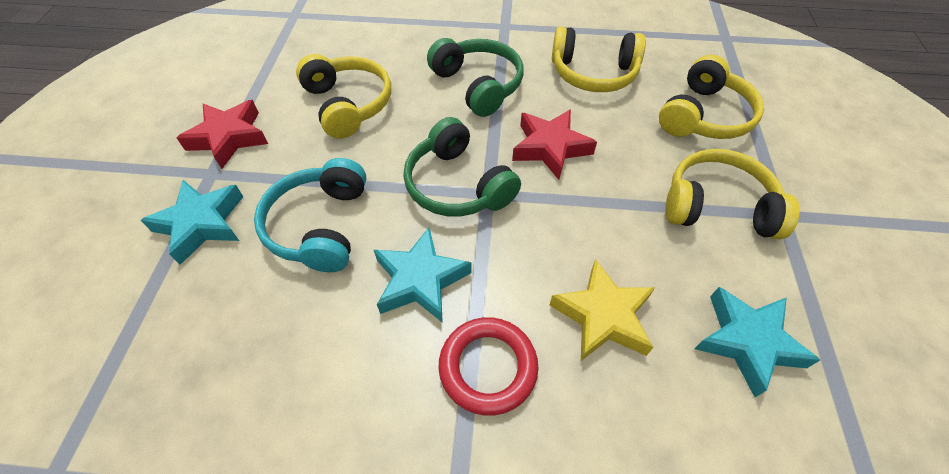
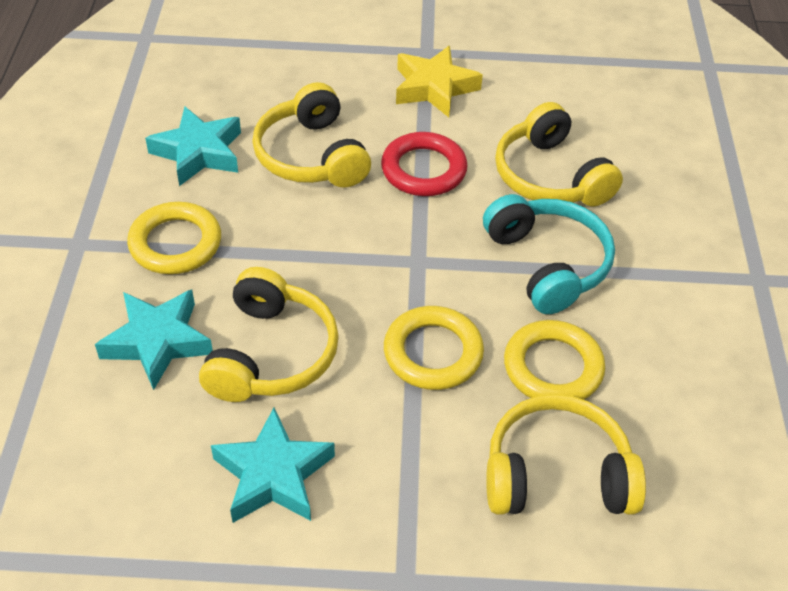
green headphones: 2 -> 0
red star: 2 -> 0
yellow ring: 0 -> 3

